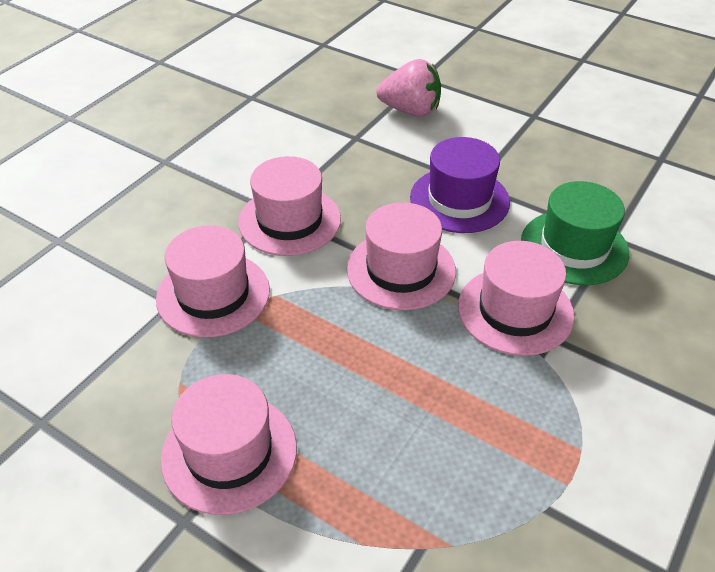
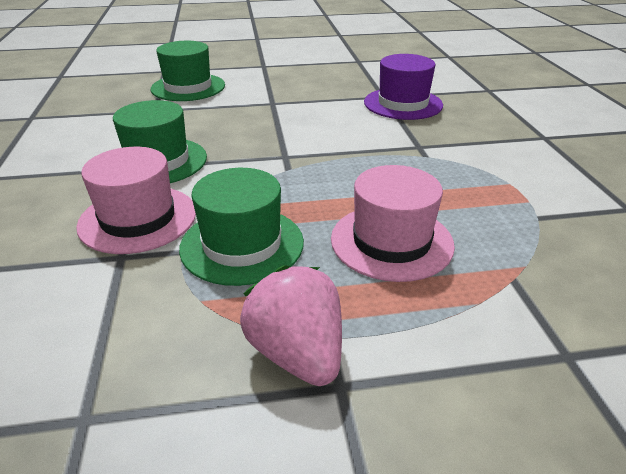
green hat: 1 -> 3
pink hat: 5 -> 2

